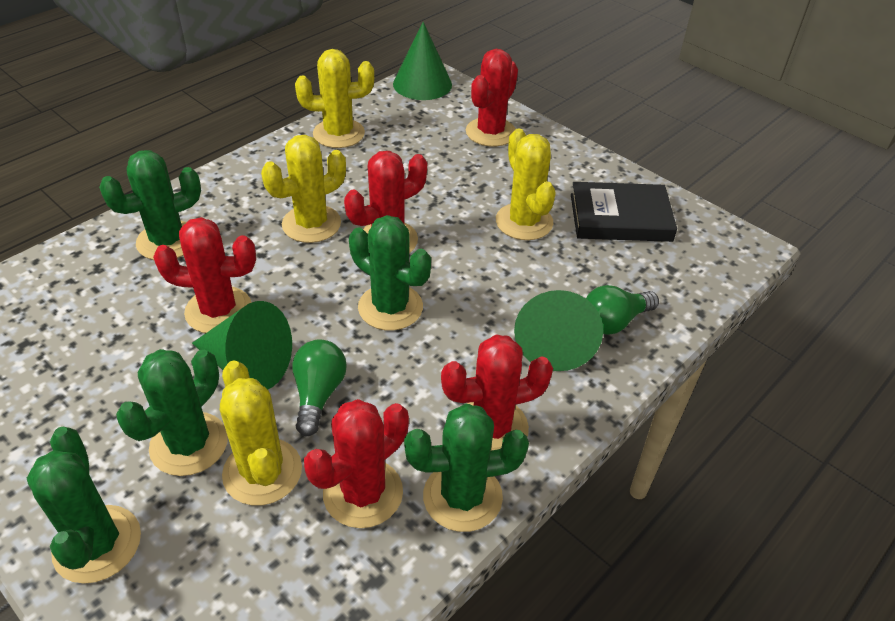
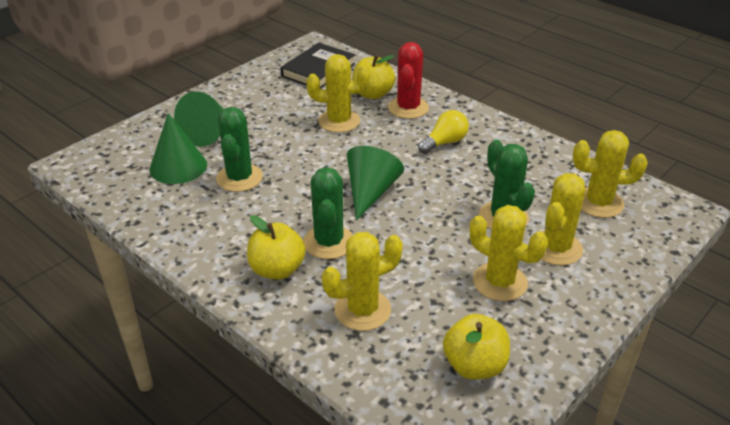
green cactus: 5 -> 3
green light bulb: 2 -> 0
red cactus: 5 -> 1
yellow apple: 0 -> 3
yellow cactus: 4 -> 5
yellow light bulb: 0 -> 1

